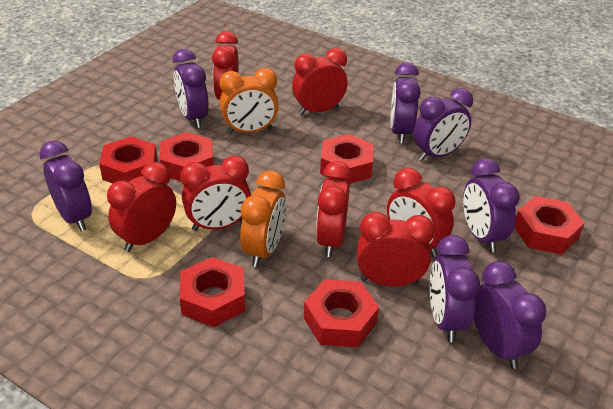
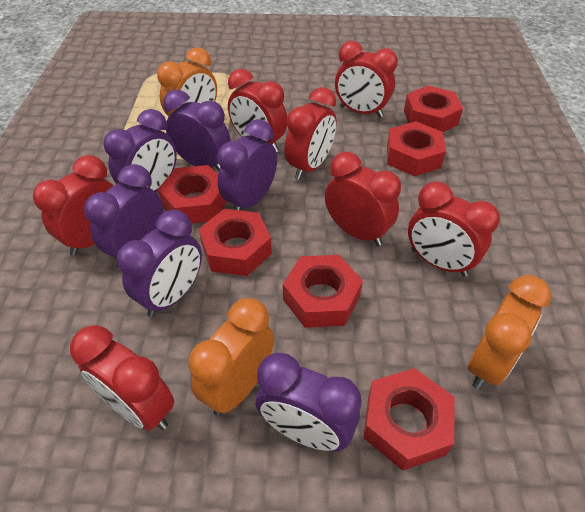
orange clock: 2 -> 3
purple clock: 7 -> 6

